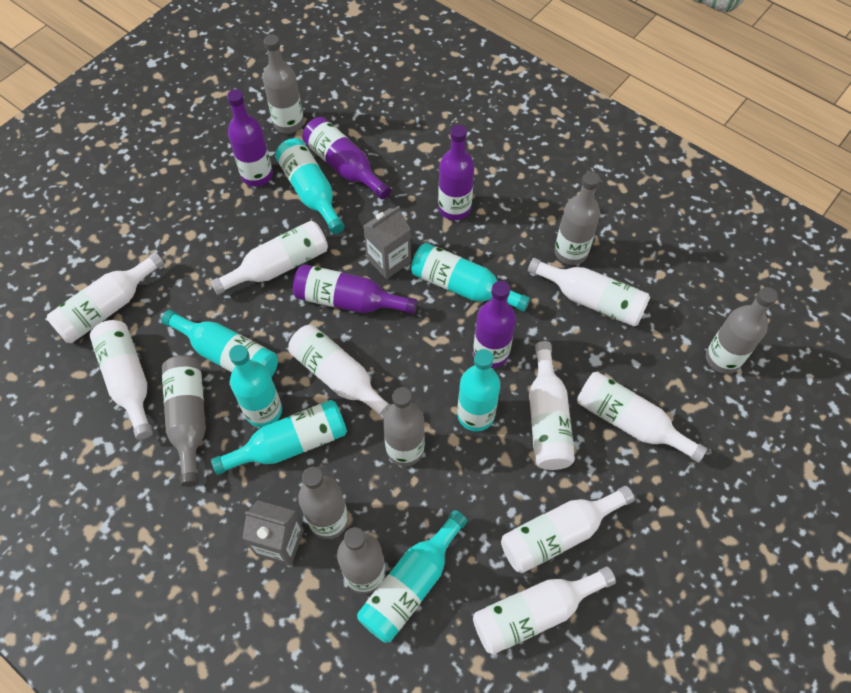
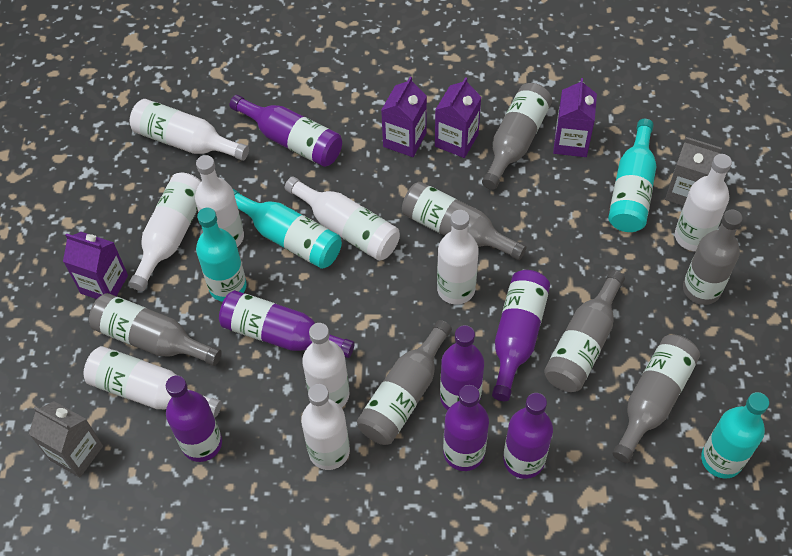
purple bottle: 5 -> 7
purple carton: 0 -> 4
turquoise bottle: 7 -> 4

